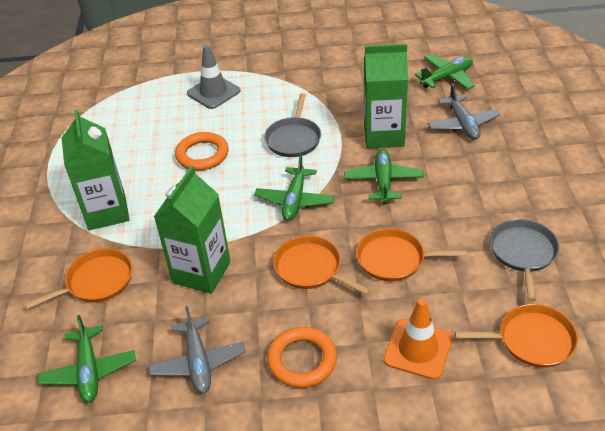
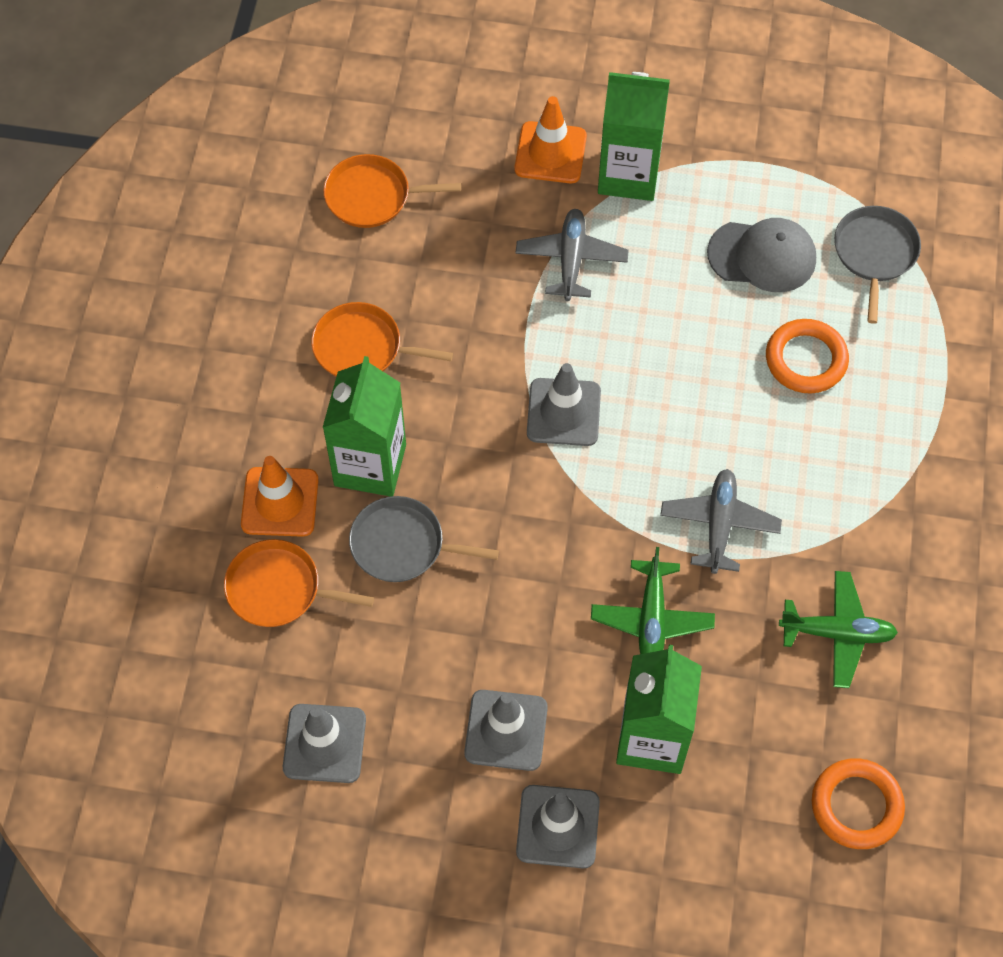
green plane: 4 -> 2
grey cap: 0 -> 1
grey traffic cone: 1 -> 4
orange pan: 4 -> 3
orange traffic cone: 1 -> 2

